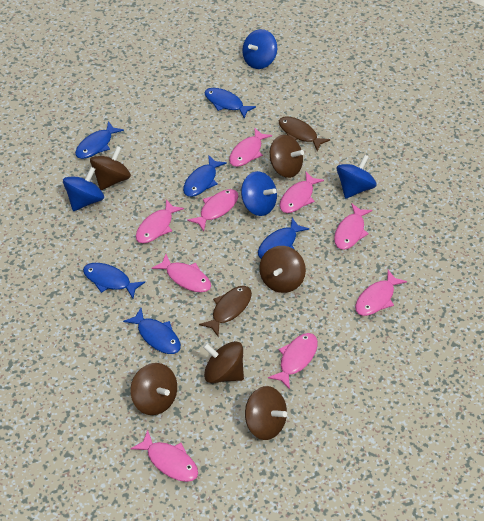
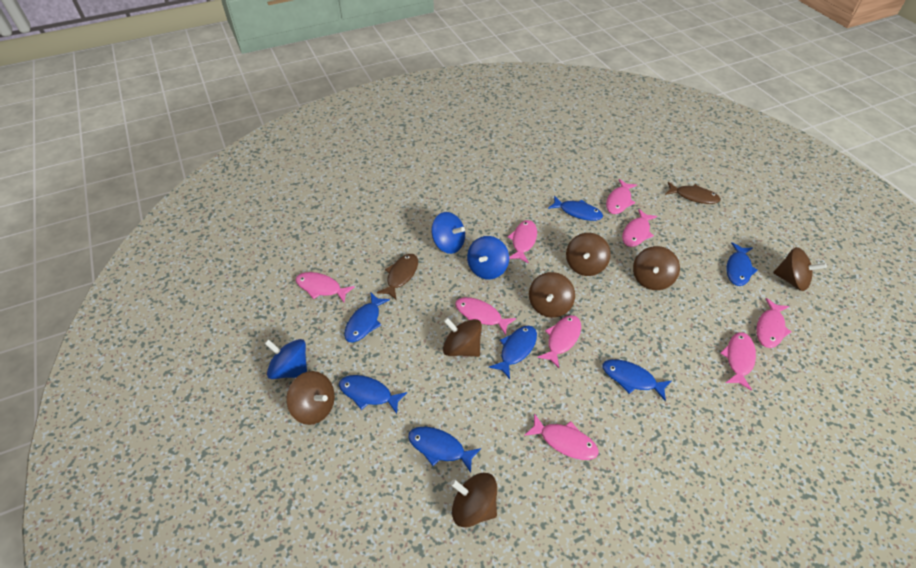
blue fish: 6 -> 7
blue spinning top: 4 -> 3
brown spinning top: 6 -> 7

